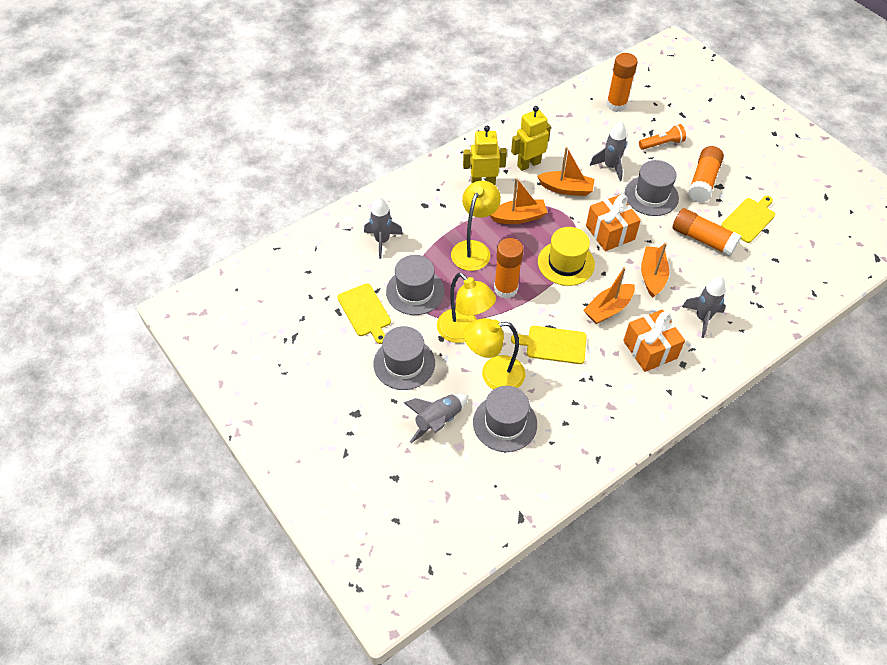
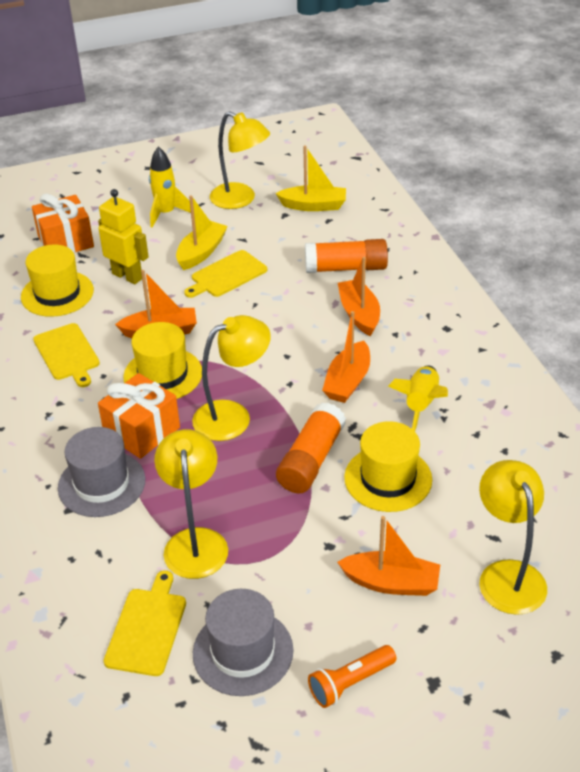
grey hat: 4 -> 2
grey rocket: 4 -> 0
orange glue stick: 4 -> 2
yellow boat: 0 -> 2
yellow hat: 1 -> 3
yellow lamp: 3 -> 4
yellow robot: 2 -> 1
yellow rocket: 0 -> 2

